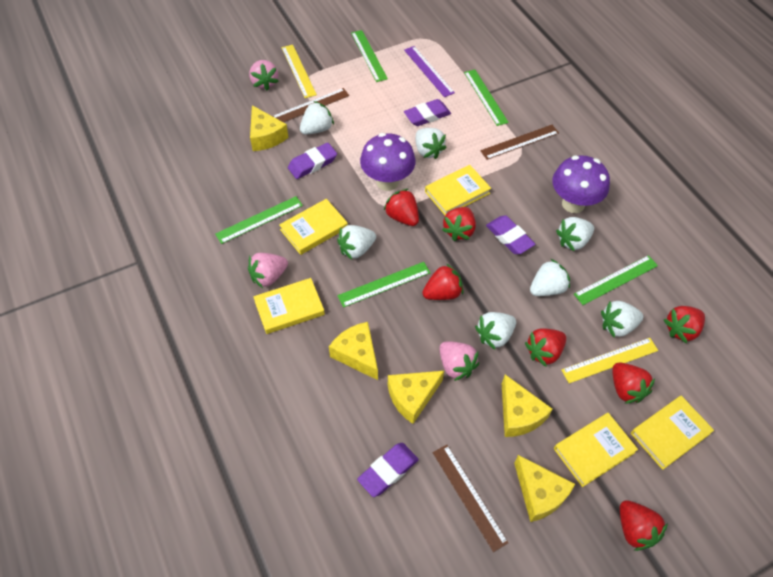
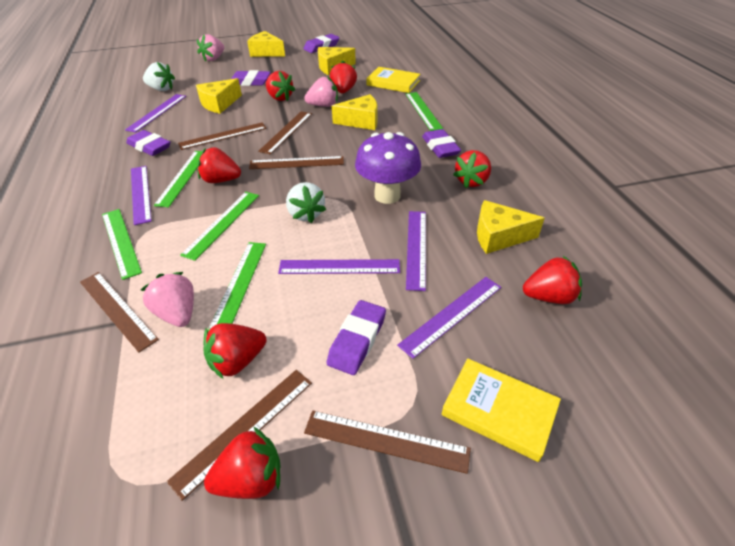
brown ruler: 3 -> 6
purple eraser: 4 -> 5
purple mushroom: 2 -> 1
purple ruler: 1 -> 5
white strawberry: 7 -> 2
yellow book: 5 -> 2
yellow ruler: 2 -> 0

